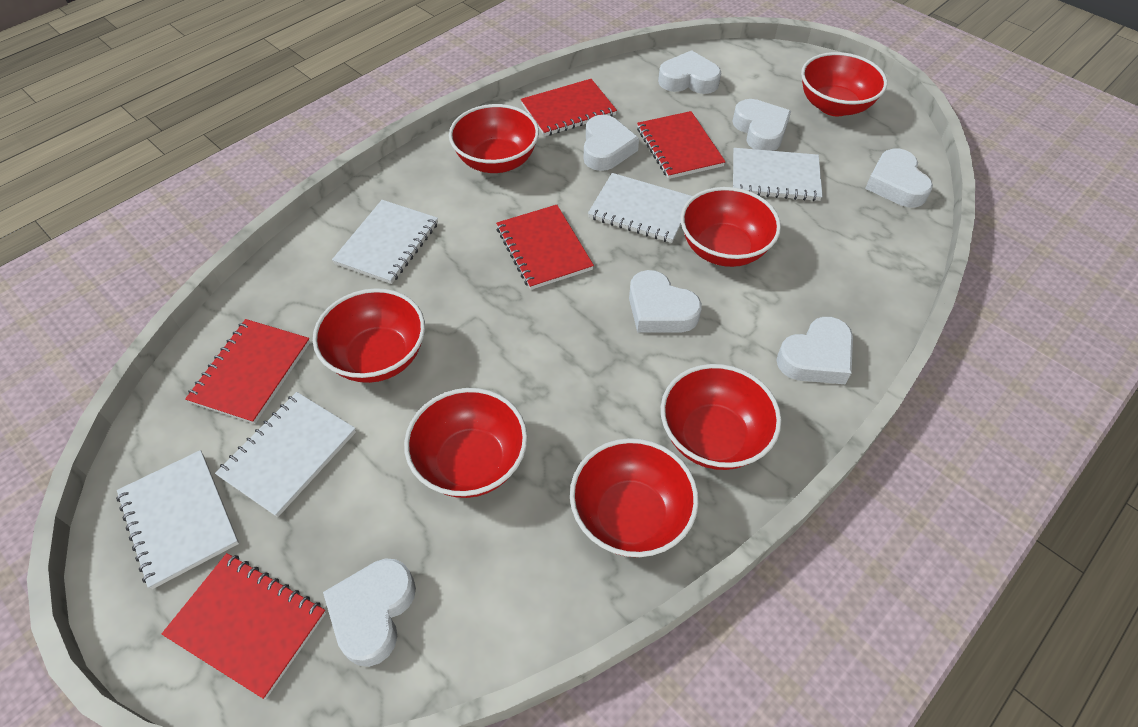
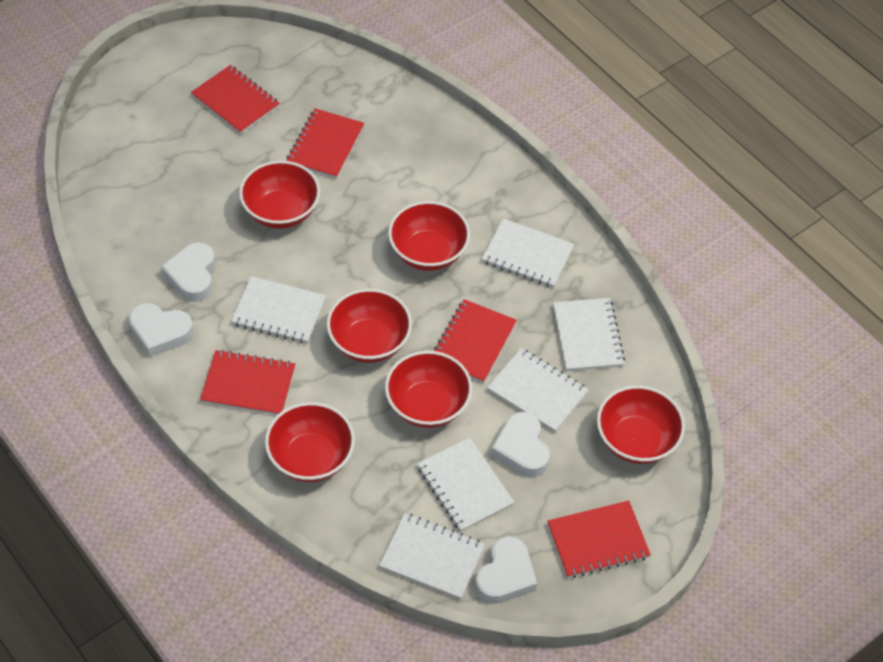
red bowl: 7 -> 6
white heart: 7 -> 4
white notebook: 5 -> 6

